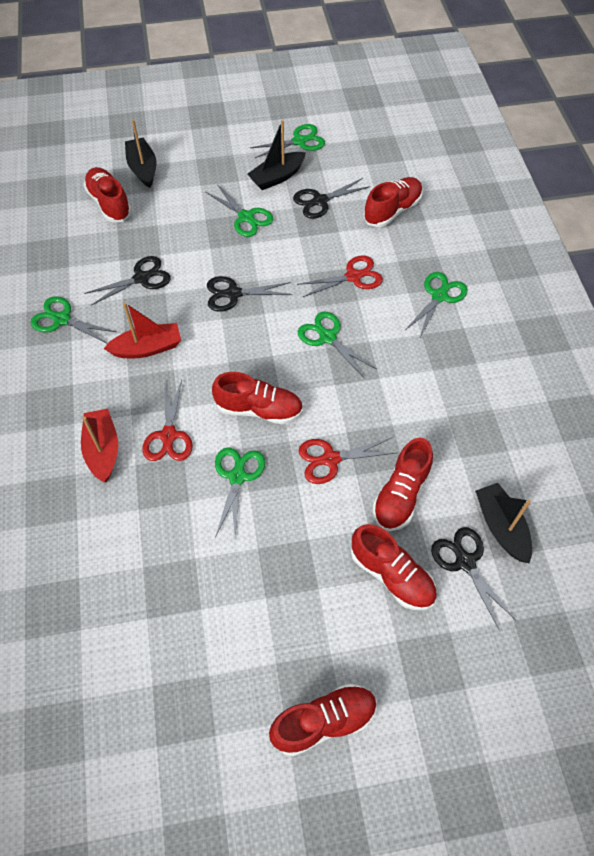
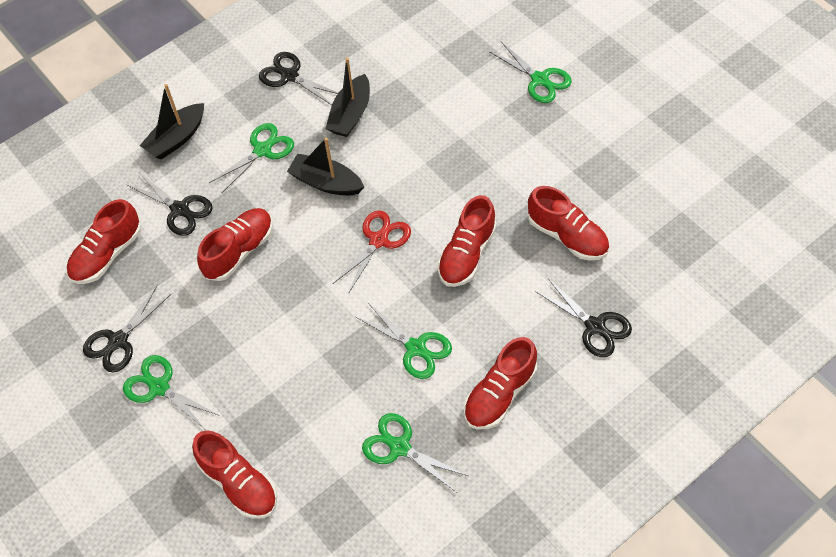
green scissors: 6 -> 5
red boat: 2 -> 0
red scissors: 3 -> 1

